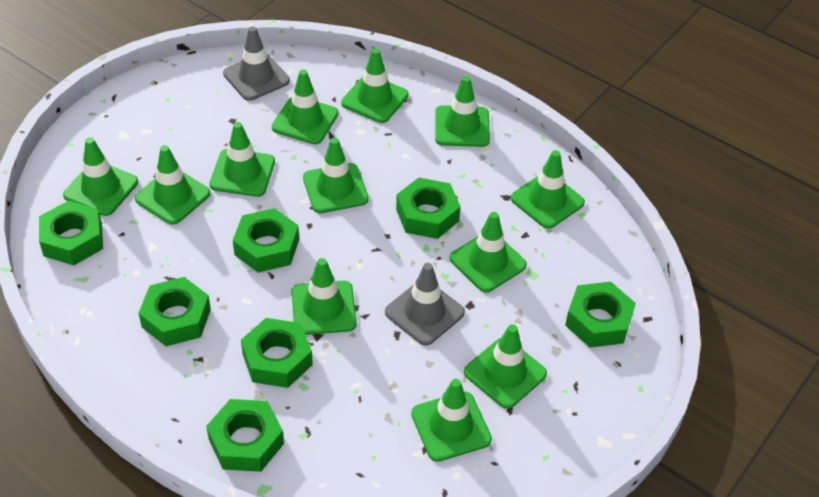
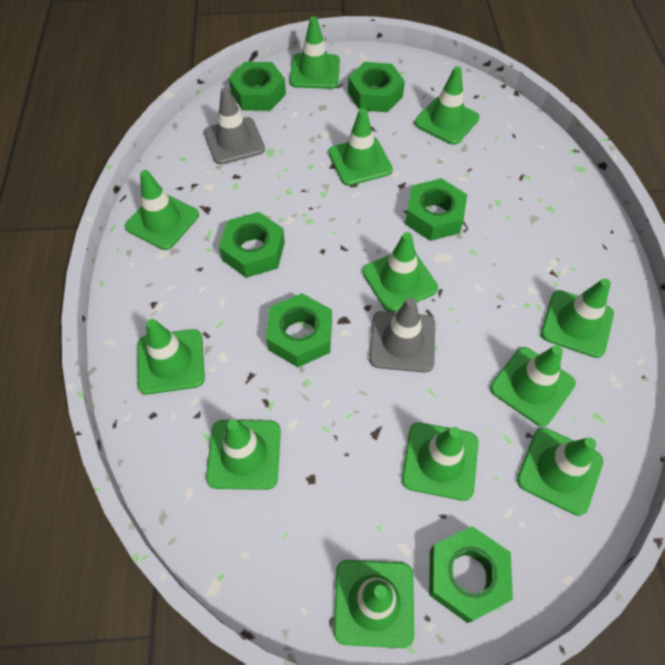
green nut: 7 -> 6

